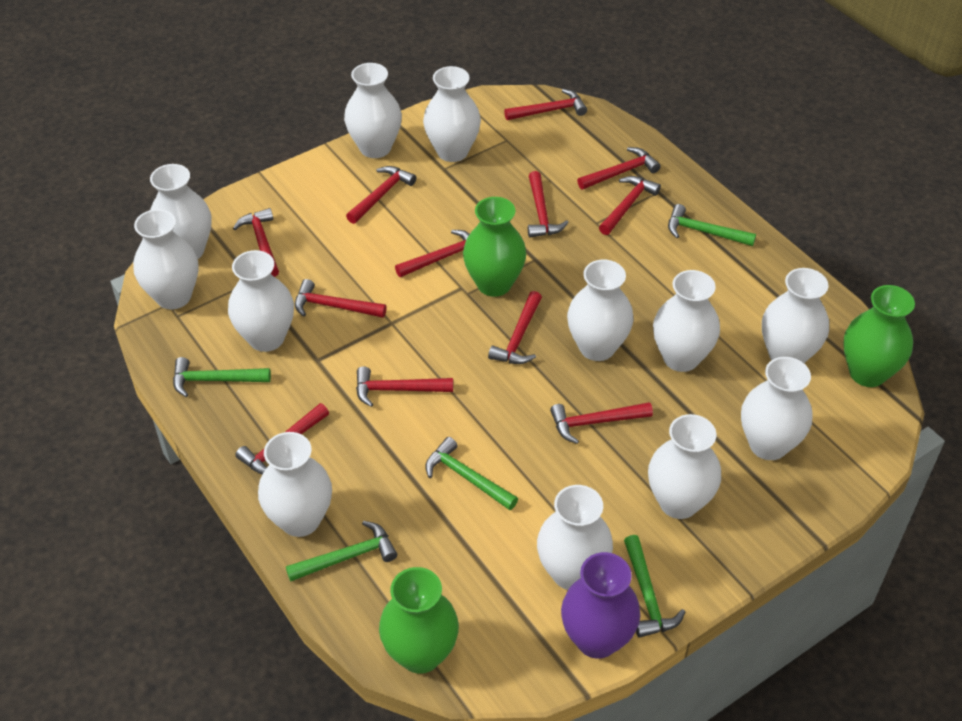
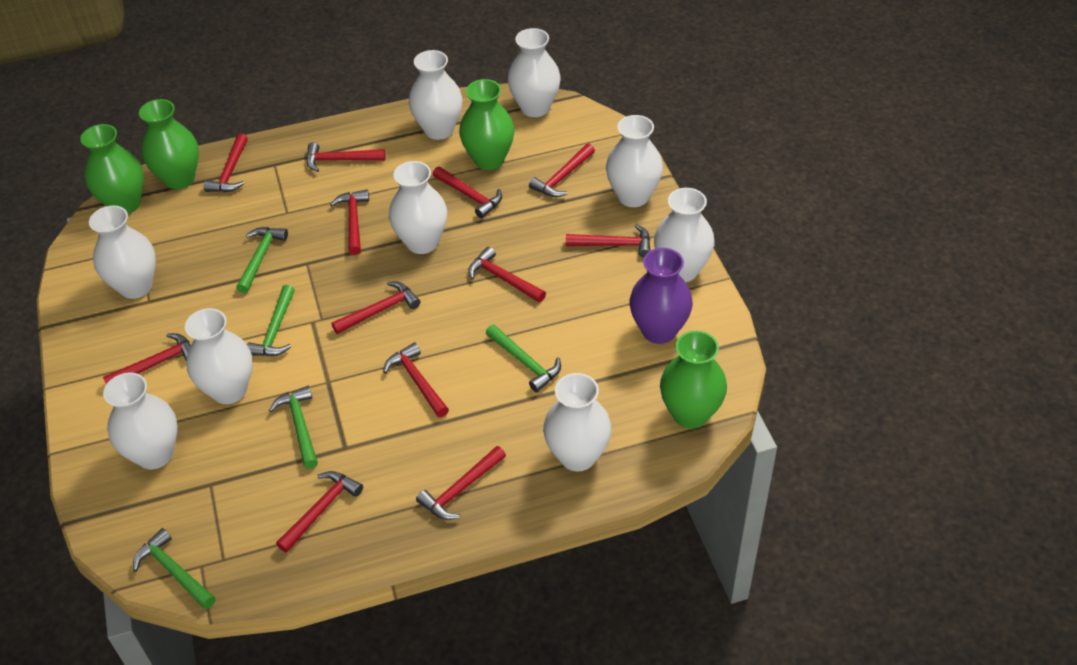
green vase: 3 -> 4
white vase: 12 -> 9

